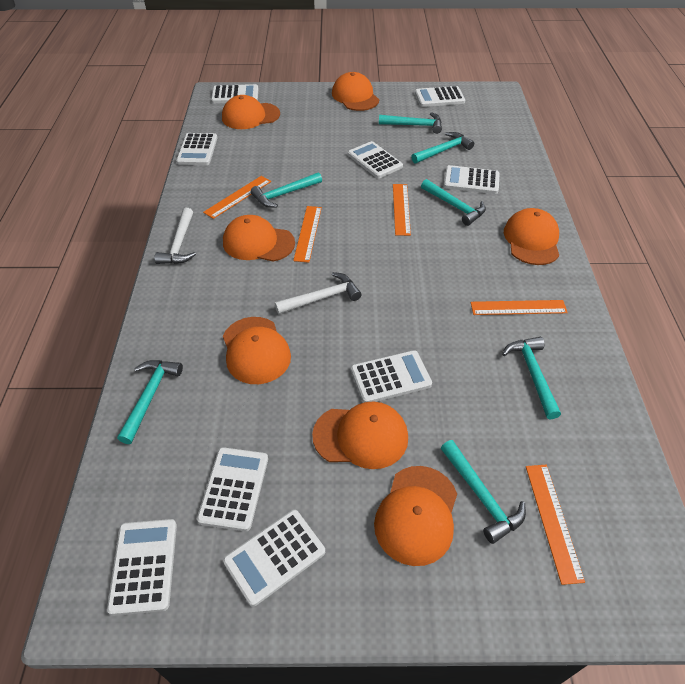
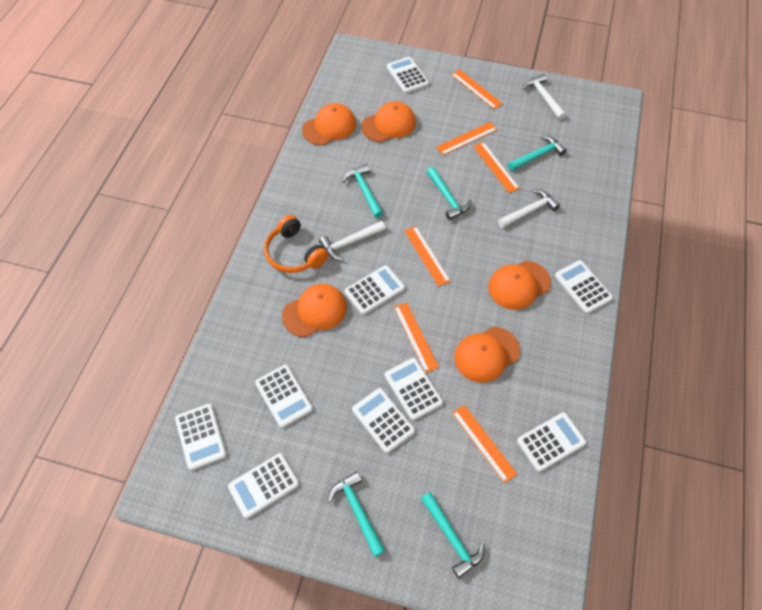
orange cap: 7 -> 5
orange headphones: 0 -> 1
orange ruler: 5 -> 6
turquoise hammer: 7 -> 5
white hammer: 2 -> 3

